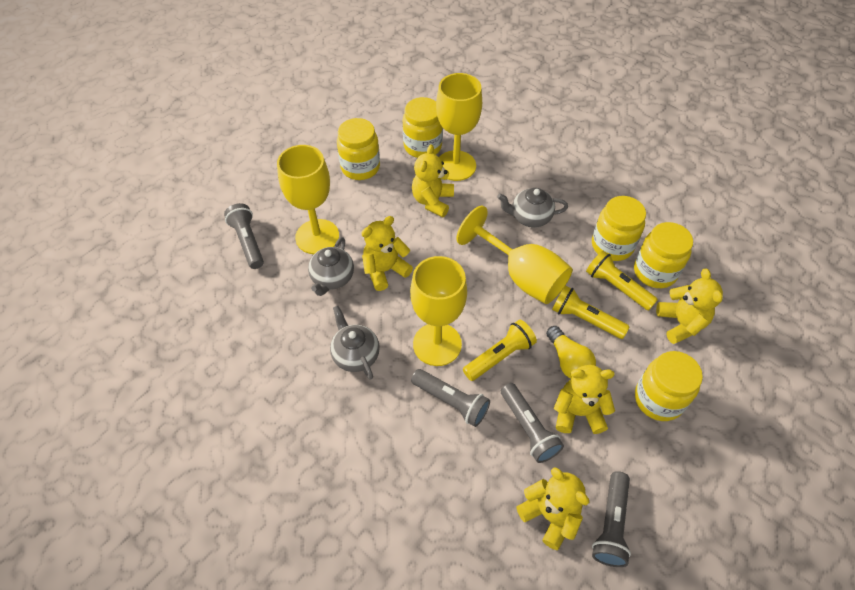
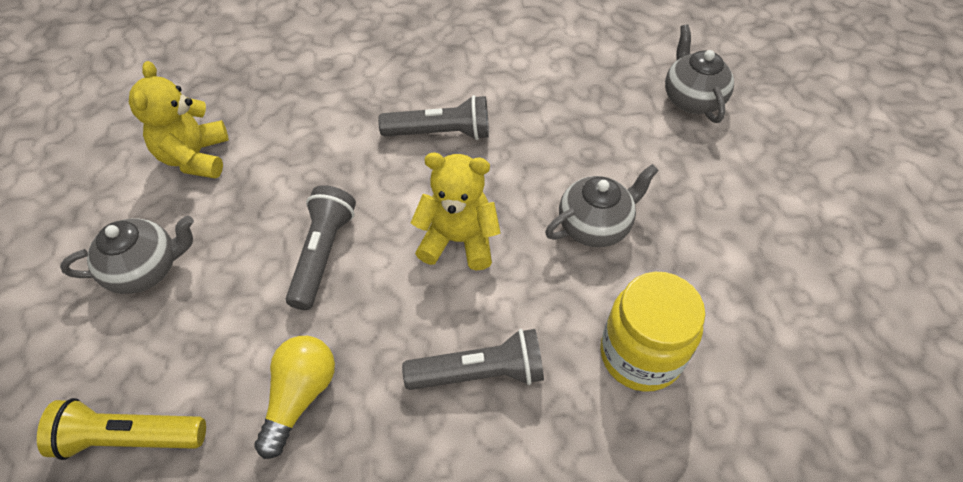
grey flashlight: 4 -> 3
yellow flashlight: 3 -> 1
yellow goblet: 4 -> 0
yellow jar: 5 -> 1
yellow teddy bear: 5 -> 2

